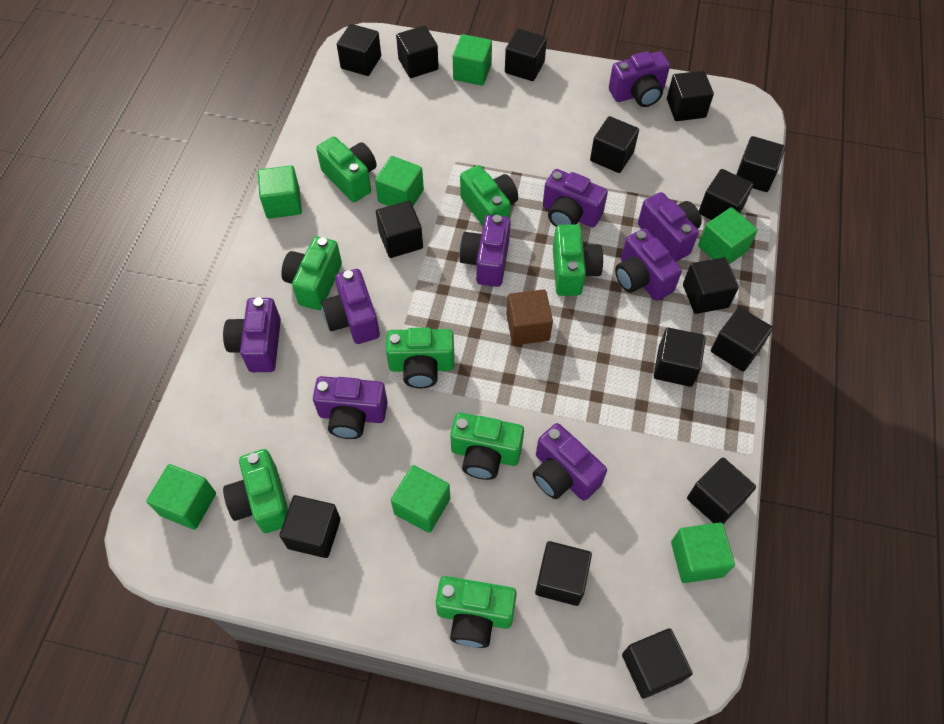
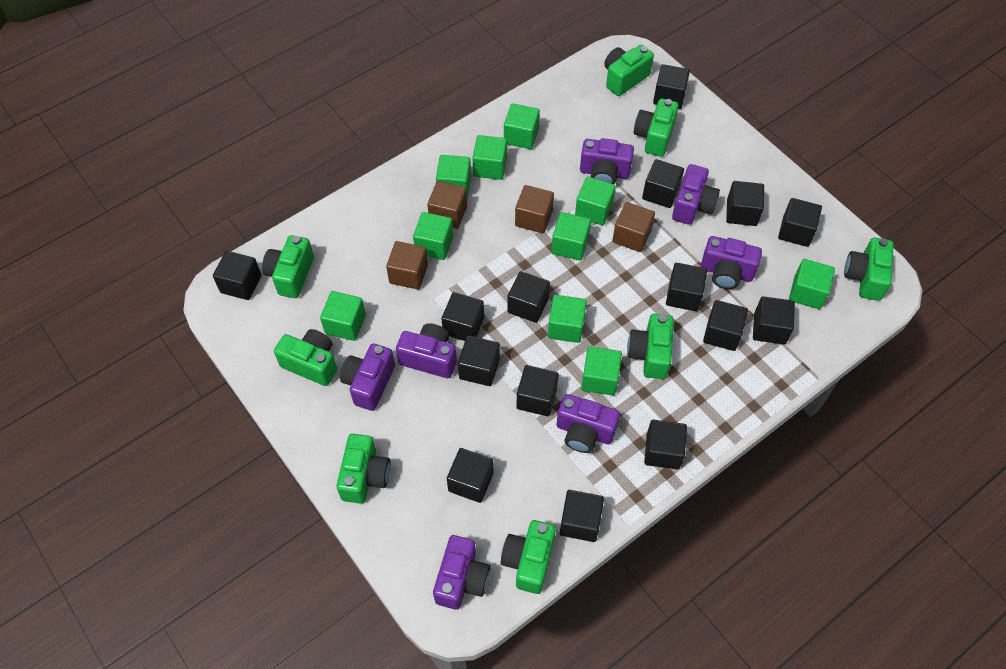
brown cube: 1 -> 4
green cube: 7 -> 10
purple camera: 9 -> 7

